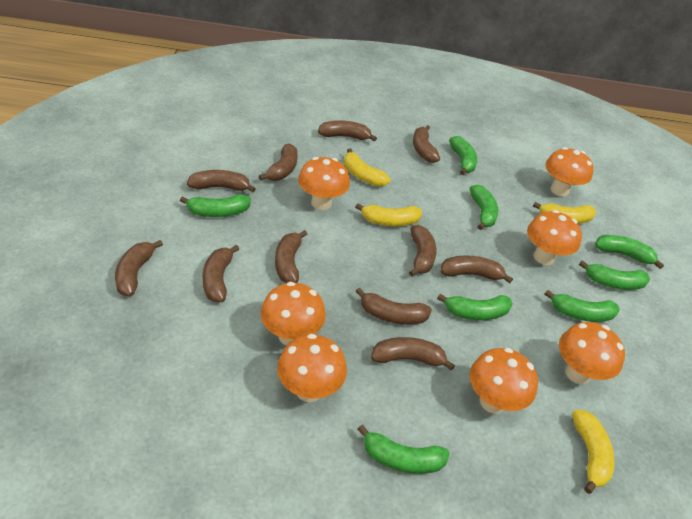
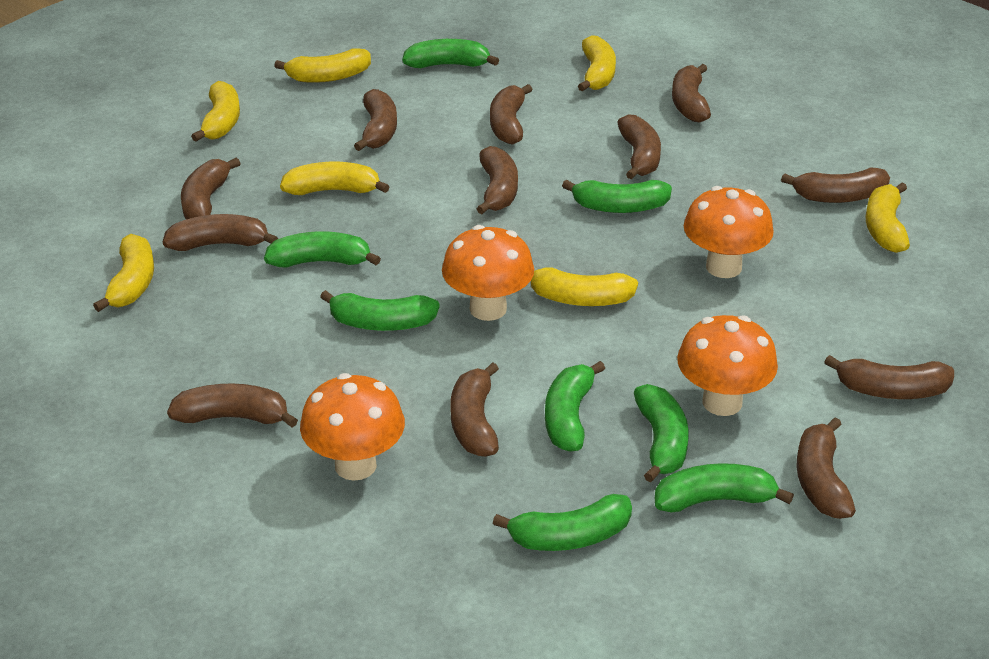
brown banana: 11 -> 12
orange mushroom: 7 -> 4
yellow banana: 4 -> 7

